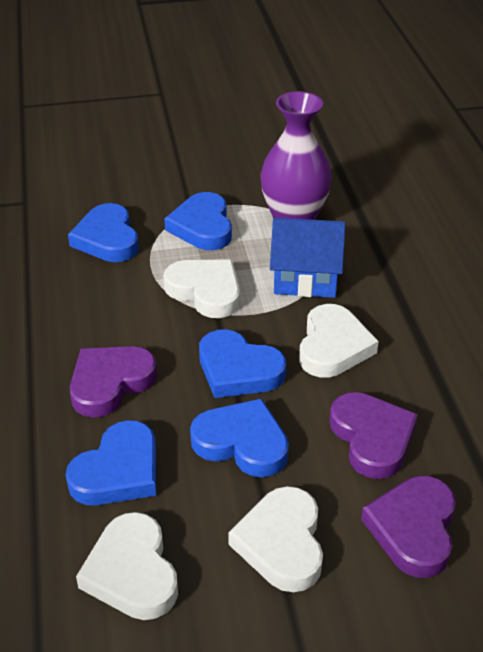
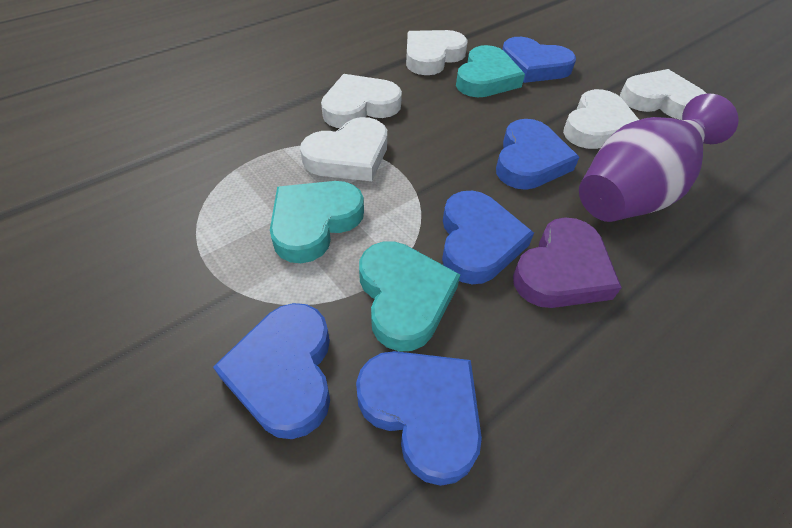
blue house: 1 -> 0
purple heart: 3 -> 1
turquoise heart: 0 -> 3
white heart: 4 -> 5

